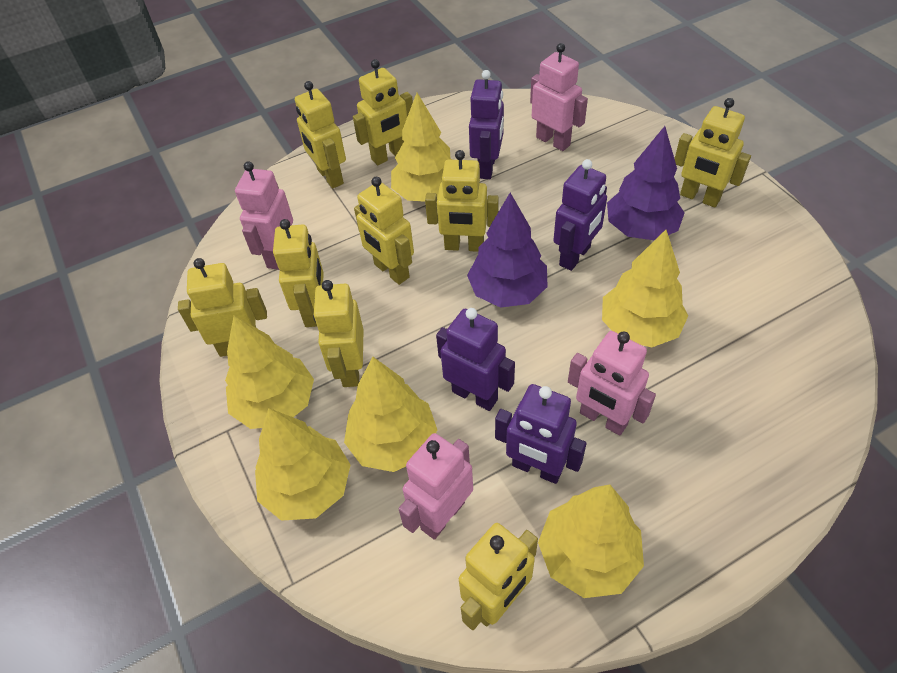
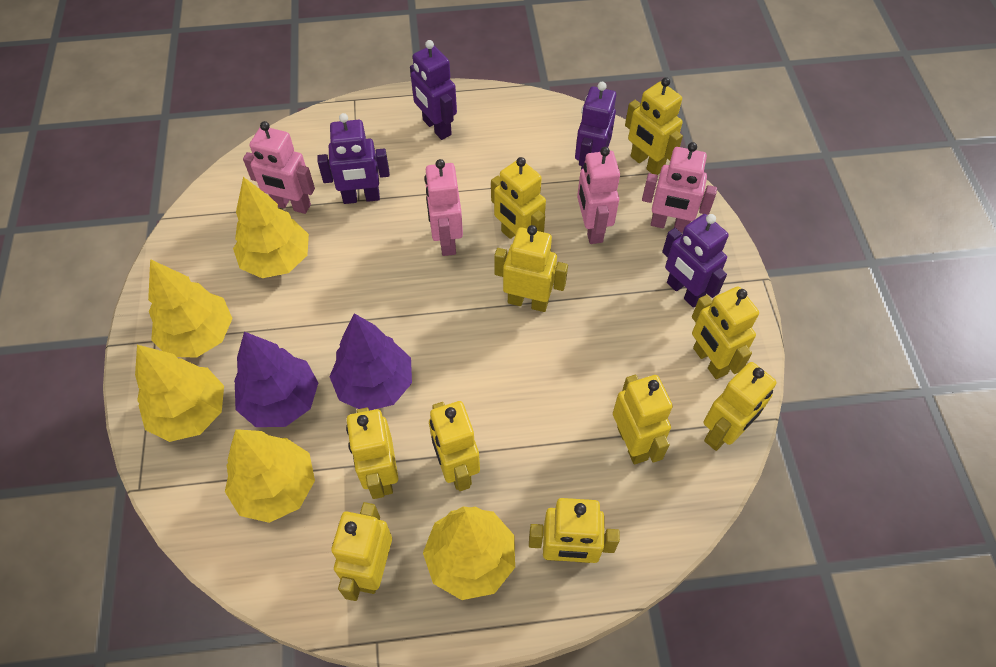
yellow robot: 9 -> 10
yellow tree: 6 -> 5

